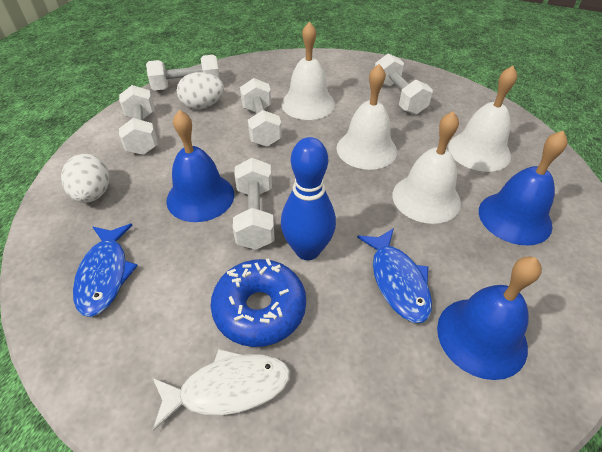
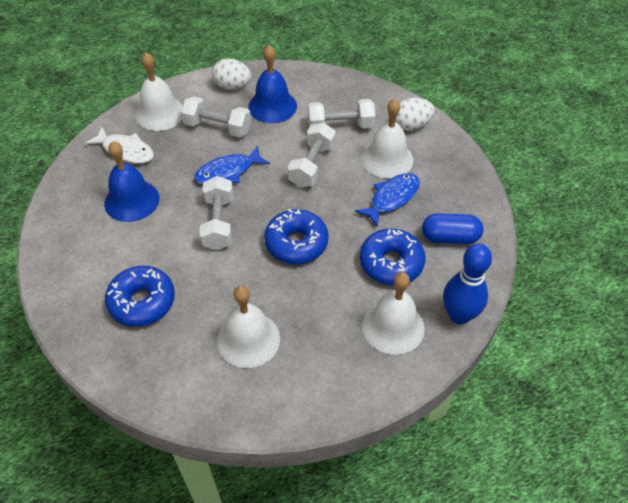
blue bell: 3 -> 2
blue capsule: 0 -> 1
blue donut: 1 -> 3
white dumbbell: 5 -> 4

